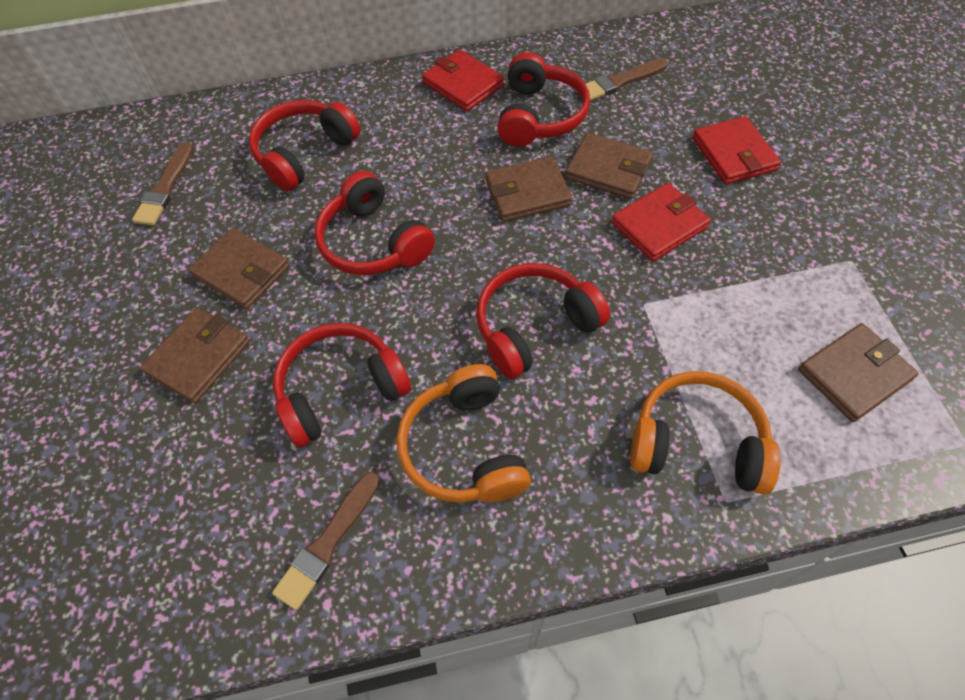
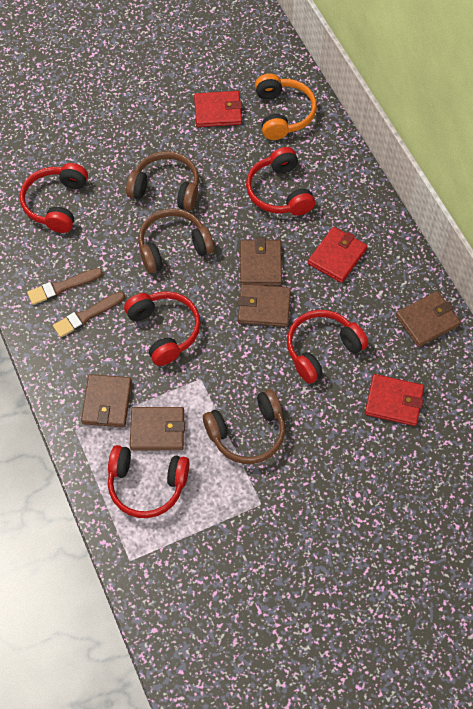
brown brush: 3 -> 2
brown headphones: 0 -> 3
orange headphones: 2 -> 1

